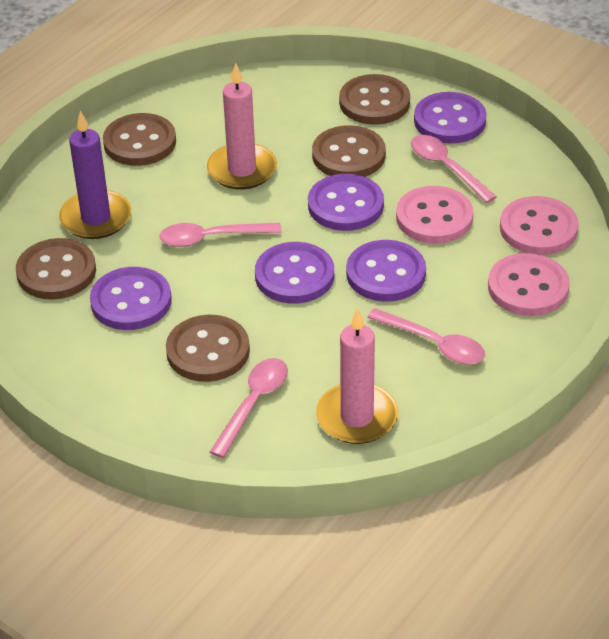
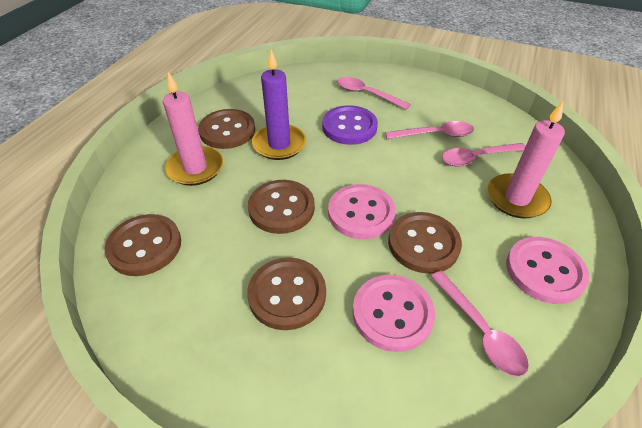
purple button: 5 -> 1

